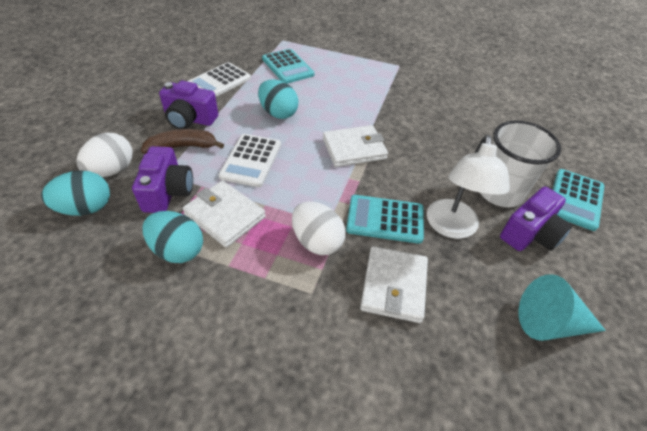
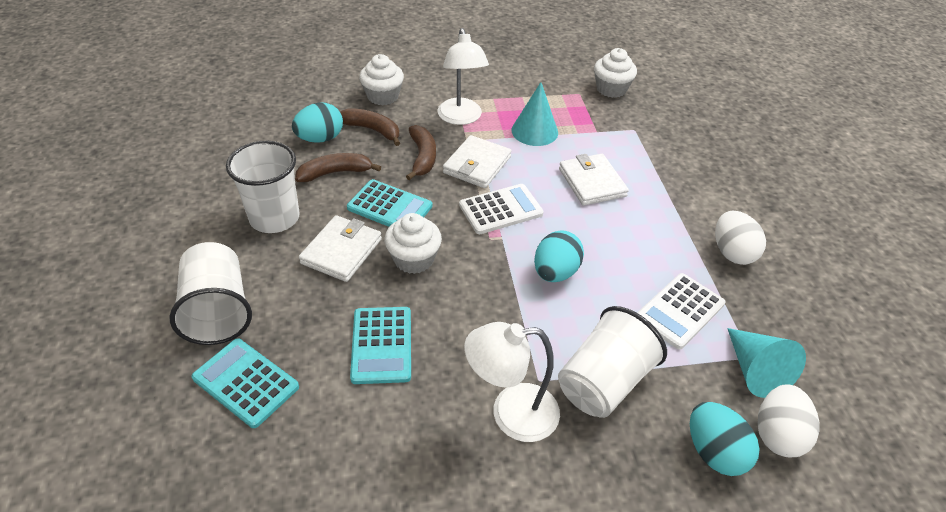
brown banana: 1 -> 3
purple camera: 3 -> 0
turquoise cone: 1 -> 2
white cup: 1 -> 3
white cupcake: 0 -> 3
white lamp: 1 -> 2

